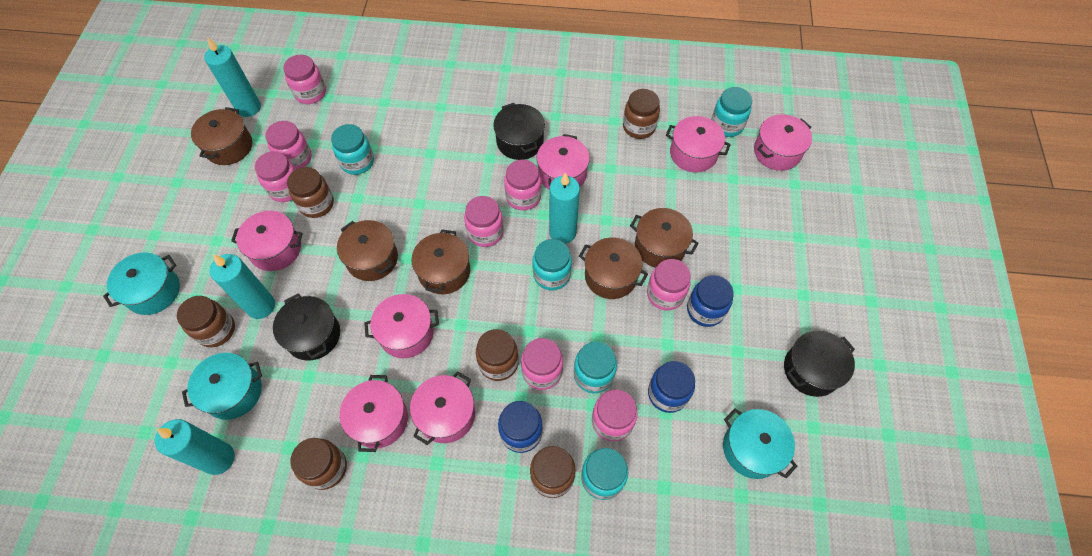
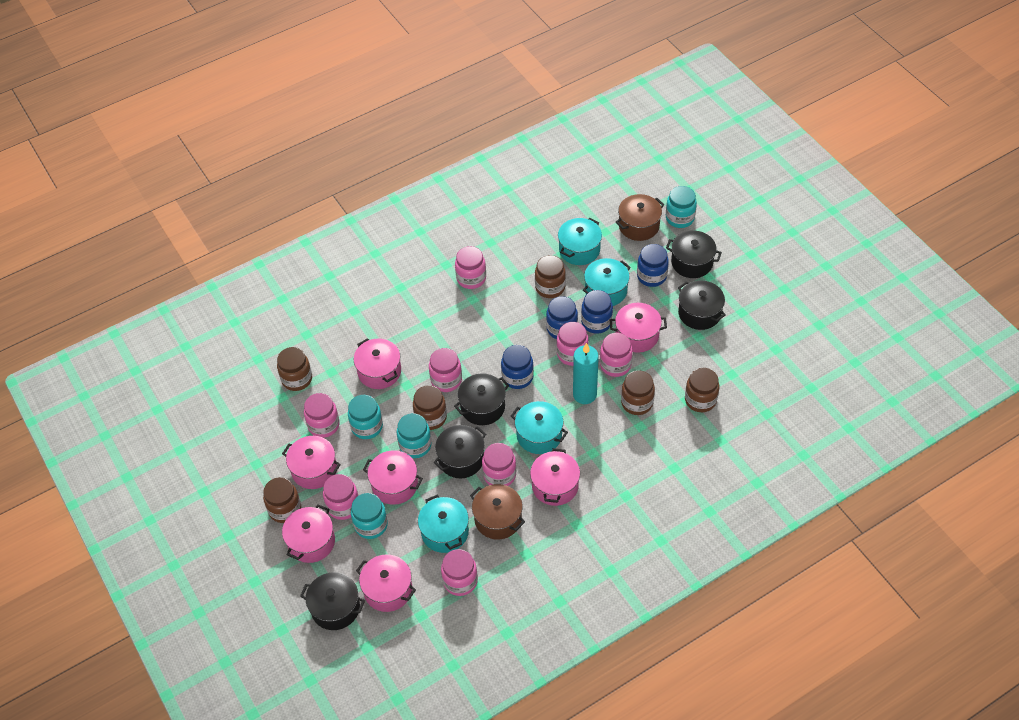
black pot: 3 -> 5
blue jar: 3 -> 4
brown pot: 5 -> 2
turquoise candle: 4 -> 1
turquoise jar: 5 -> 4
turquoise pot: 3 -> 4

